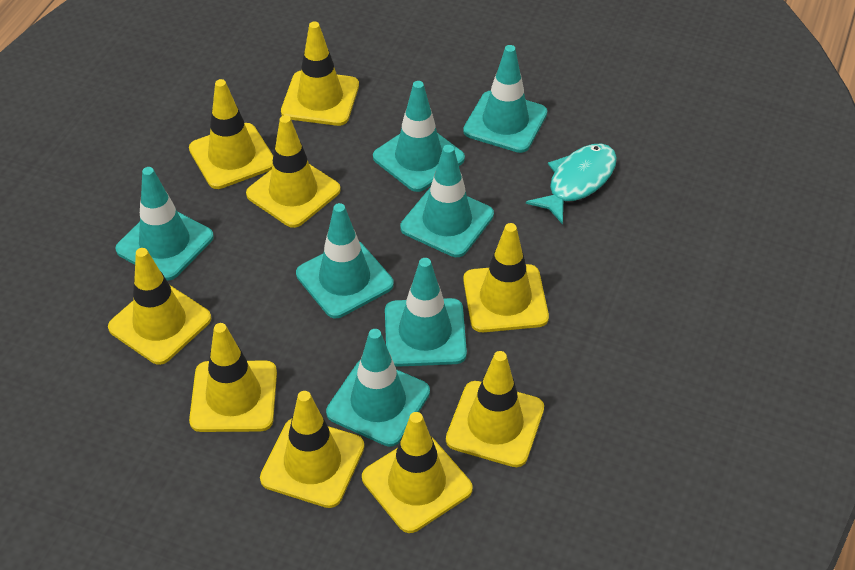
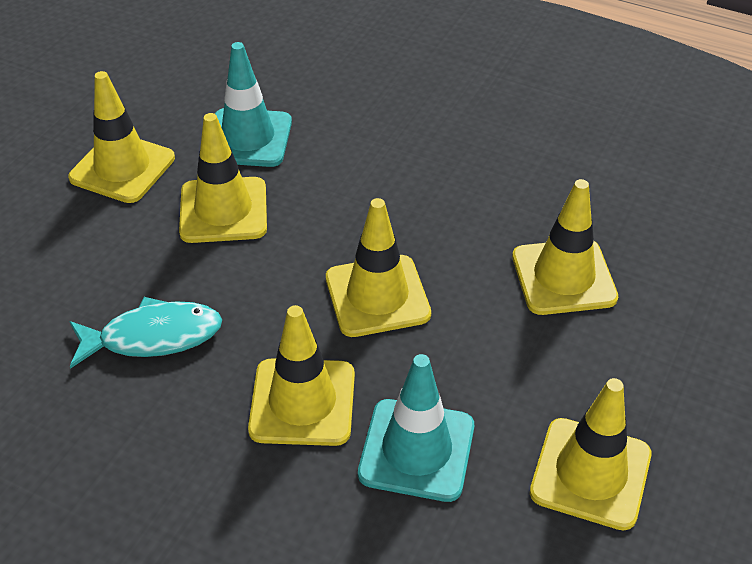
turquoise traffic cone: 7 -> 2
yellow traffic cone: 9 -> 6

